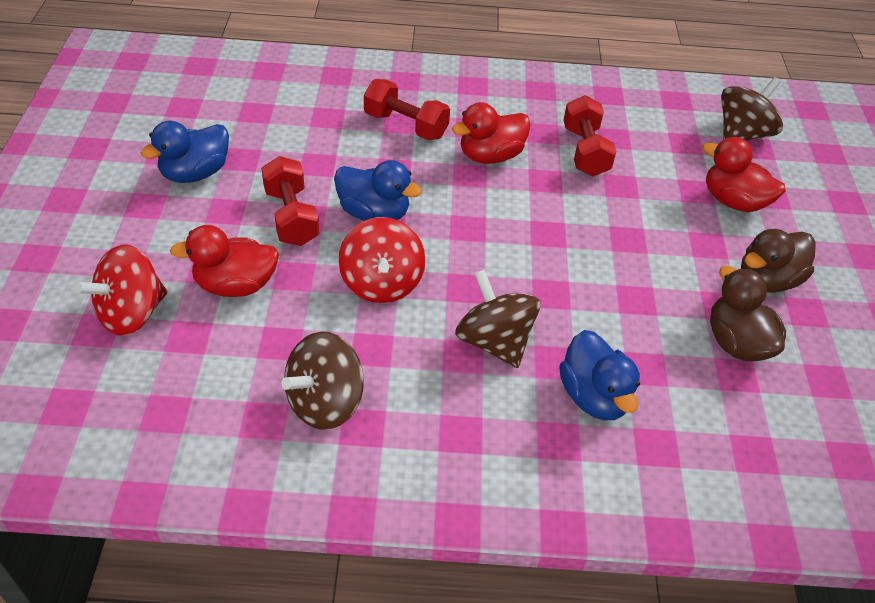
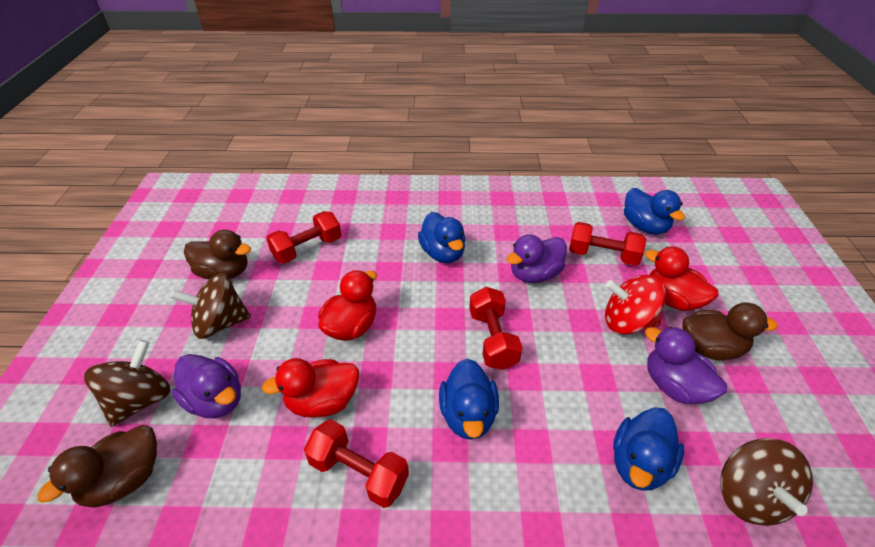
blue duck: 3 -> 4
brown duck: 2 -> 3
purple duck: 0 -> 3
red dumbbell: 3 -> 4
red spinning top: 2 -> 1

